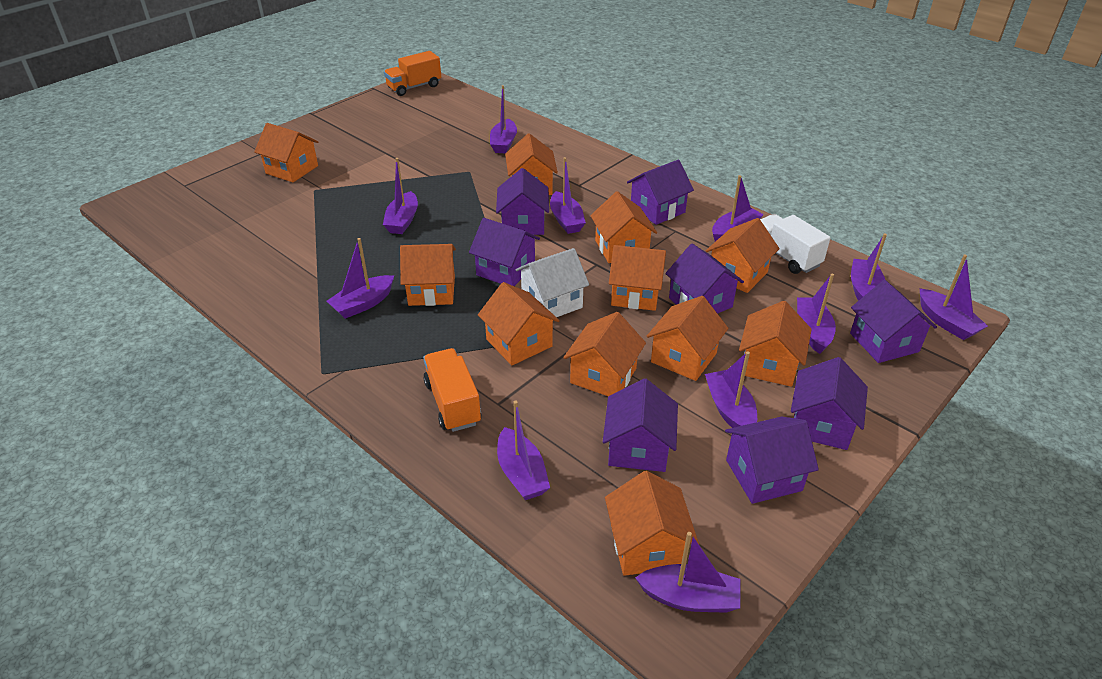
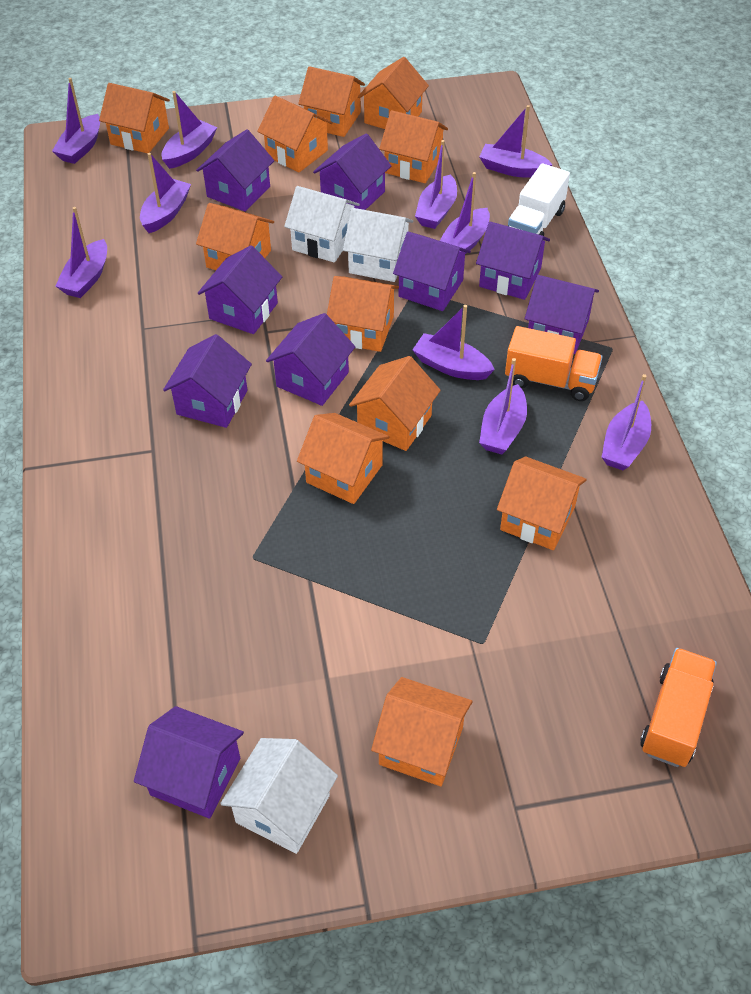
purple boat: 11 -> 10
purple house: 8 -> 9
white house: 1 -> 3

